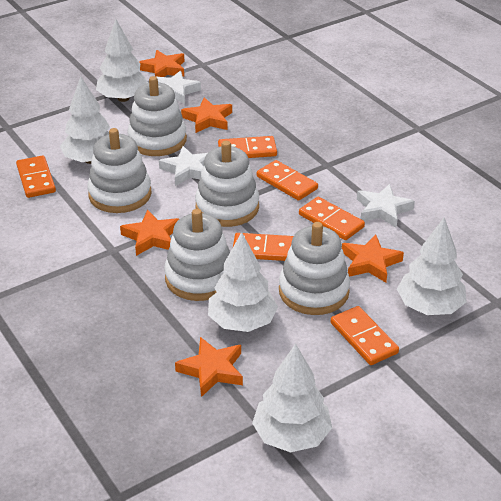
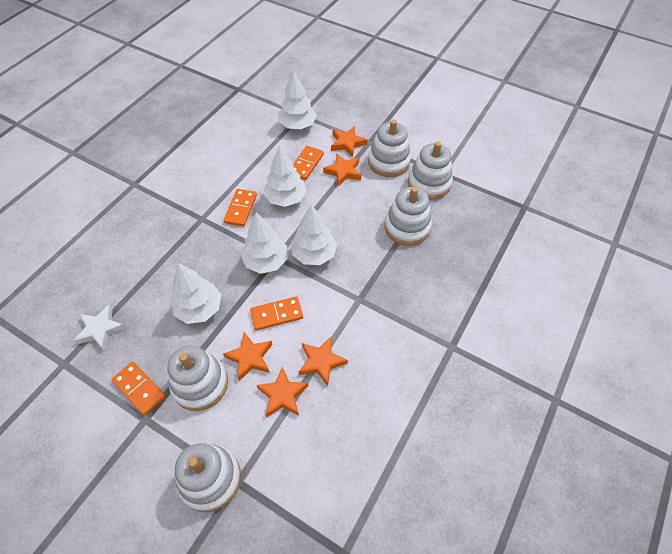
orange domino: 6 -> 4
white star: 3 -> 1

